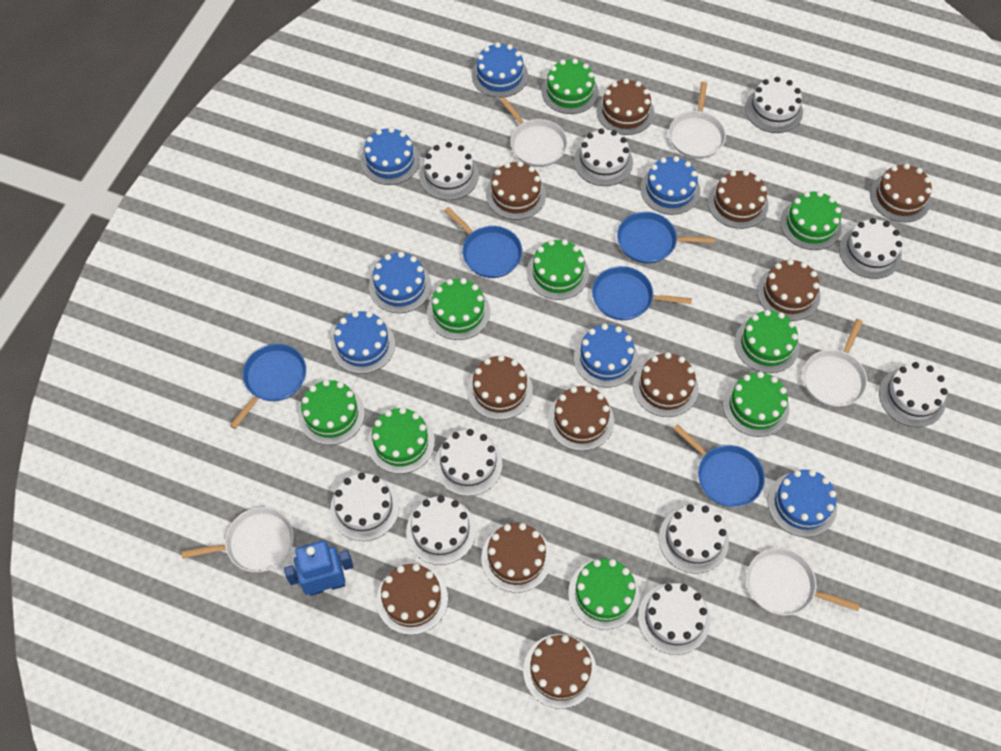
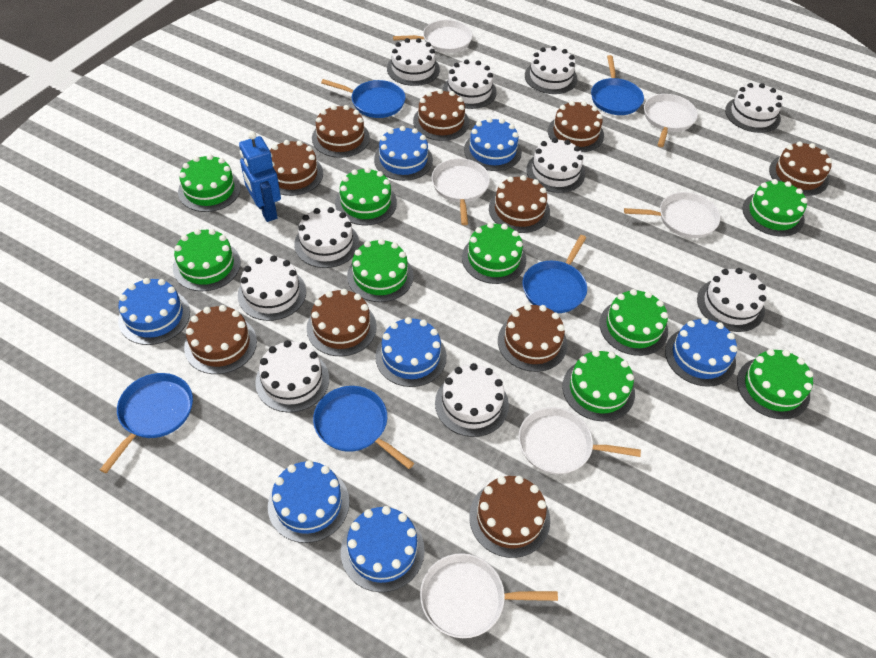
brown cake: 11 -> 10
white pan: 5 -> 6

